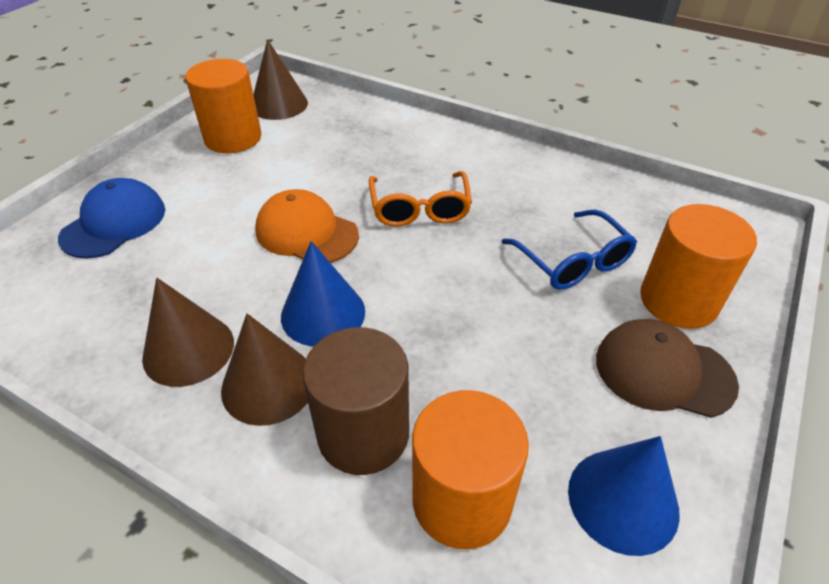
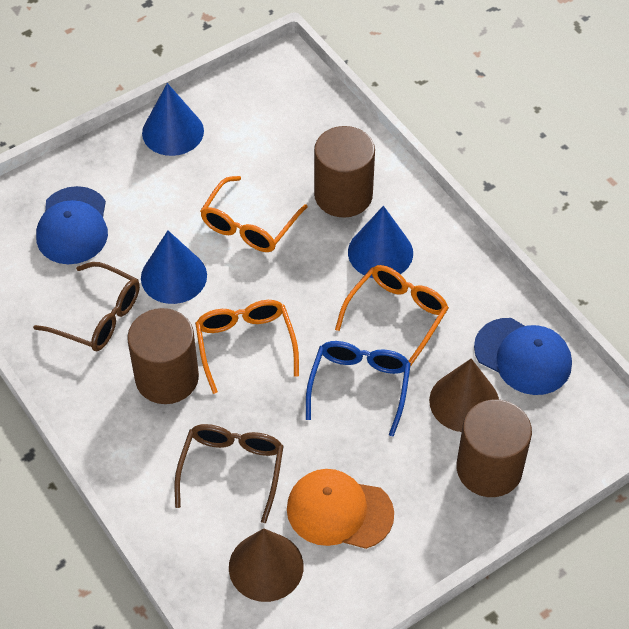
blue cap: 1 -> 2
blue cone: 2 -> 3
brown cap: 1 -> 0
brown cone: 3 -> 2
brown cylinder: 1 -> 3
brown glasses: 0 -> 2
orange cylinder: 3 -> 0
orange glasses: 1 -> 3

